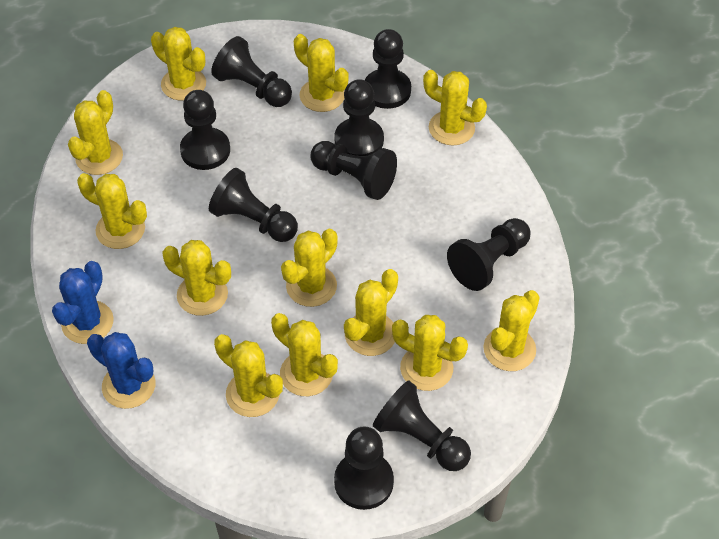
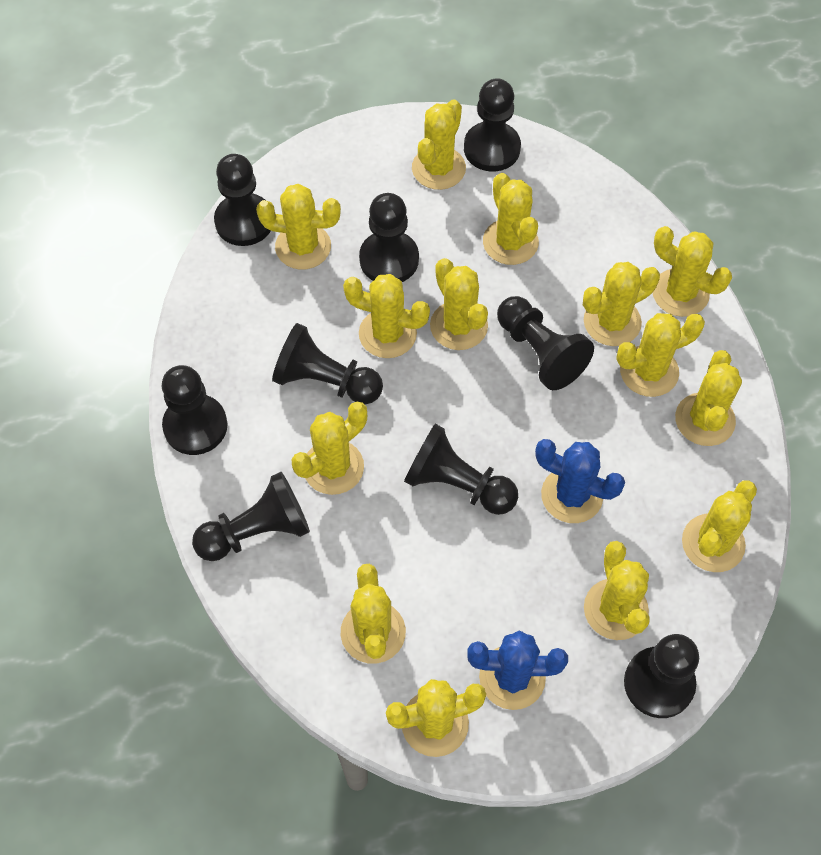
yellow cactus: 12 -> 14

